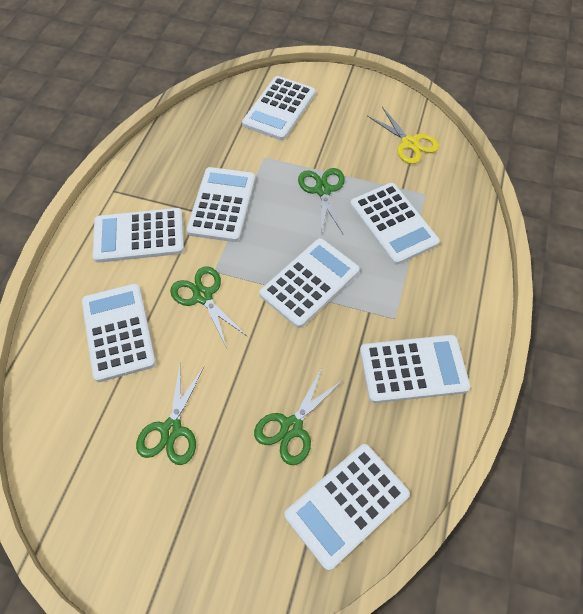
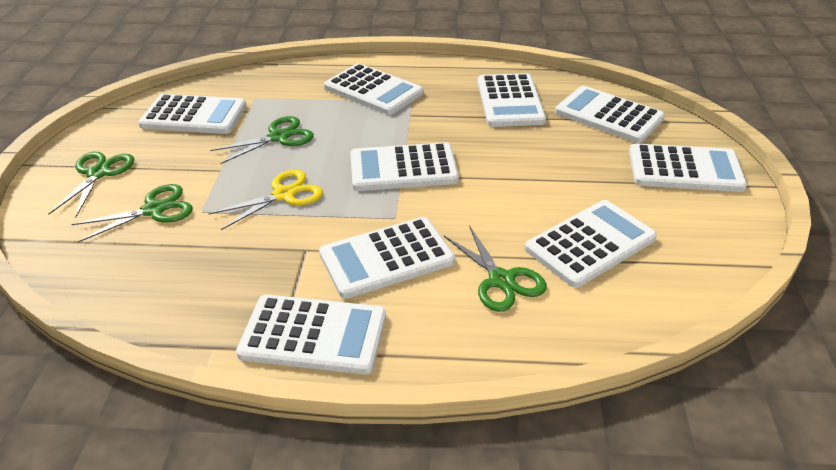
white calculator: 8 -> 9

